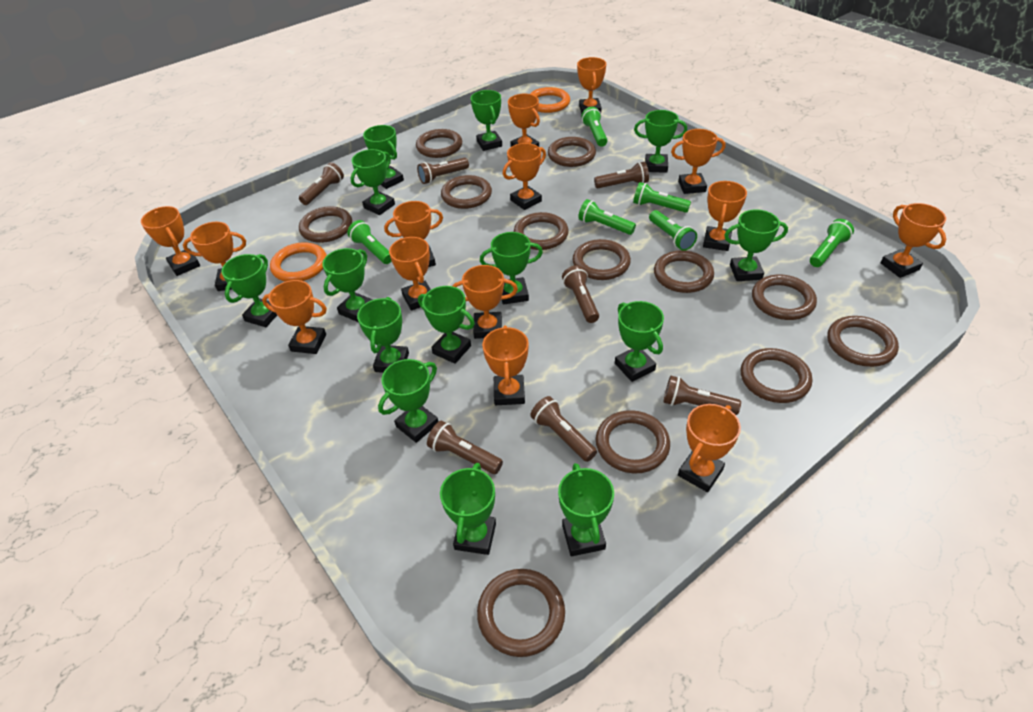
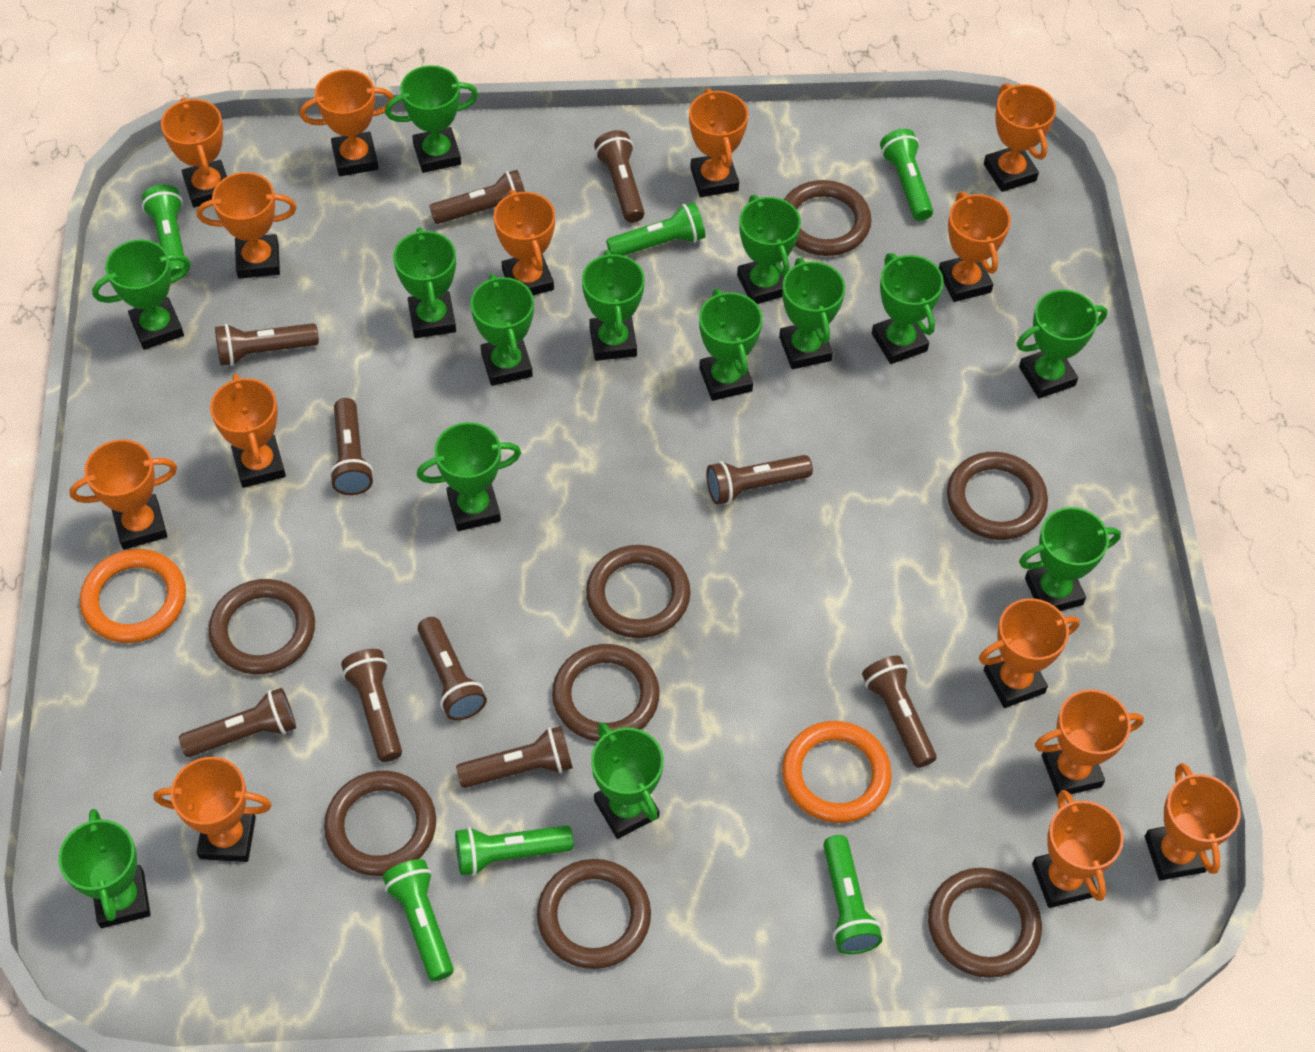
brown flashlight: 7 -> 10
brown ring: 12 -> 8

